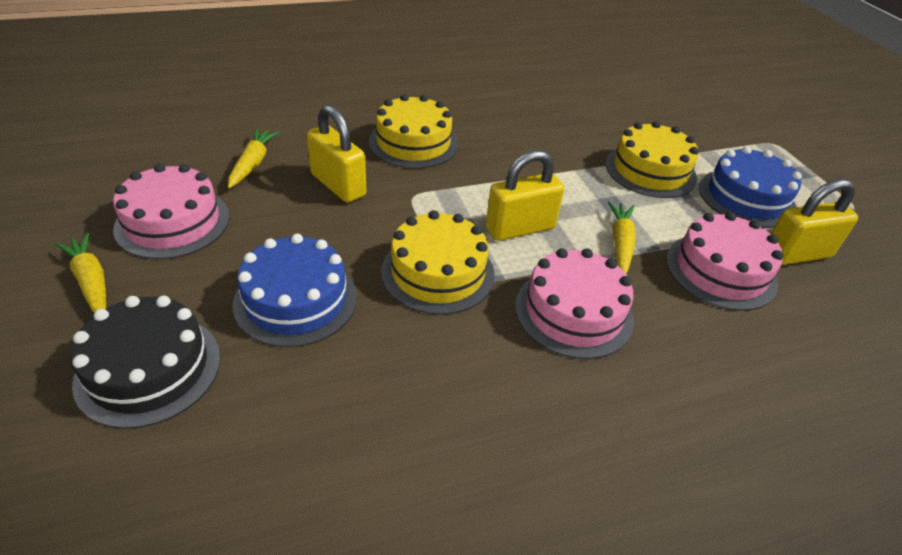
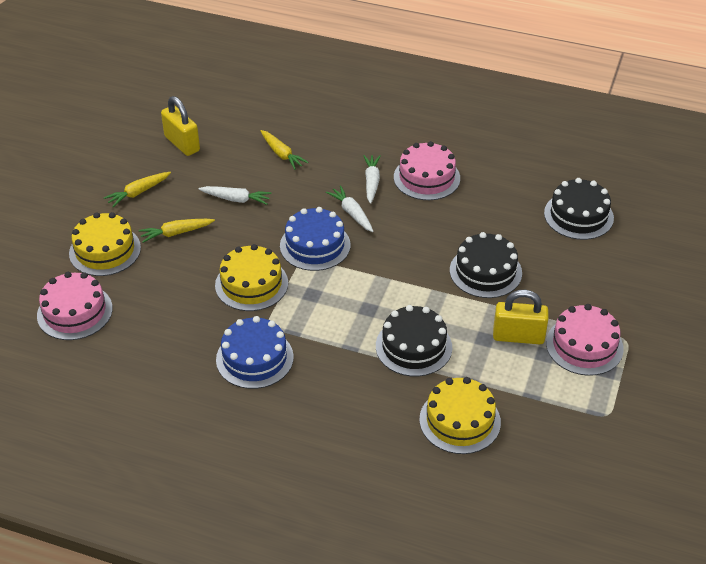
black cake: 1 -> 3
white carrot: 0 -> 3
yellow padlock: 3 -> 2

